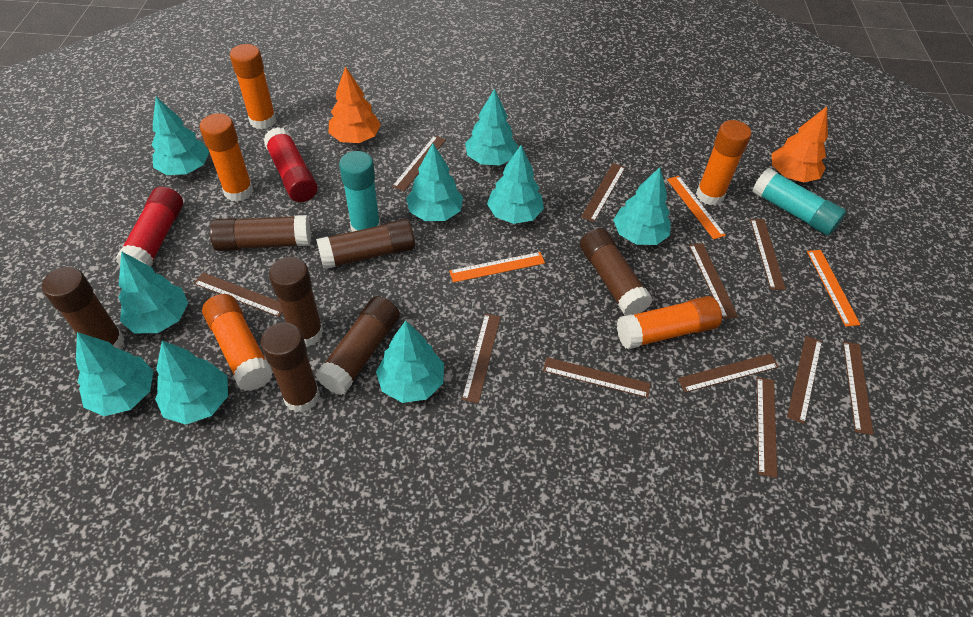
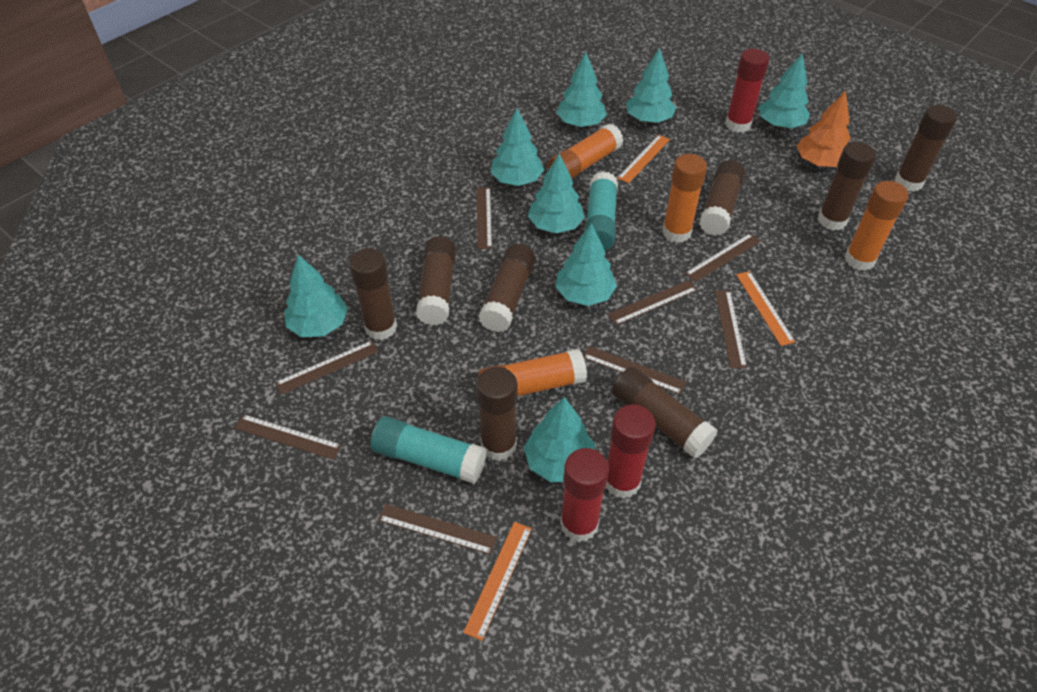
brown glue stick: 7 -> 8
brown ruler: 11 -> 8
orange glue stick: 5 -> 4
orange tree: 2 -> 1
red glue stick: 2 -> 3
turquoise tree: 9 -> 8

